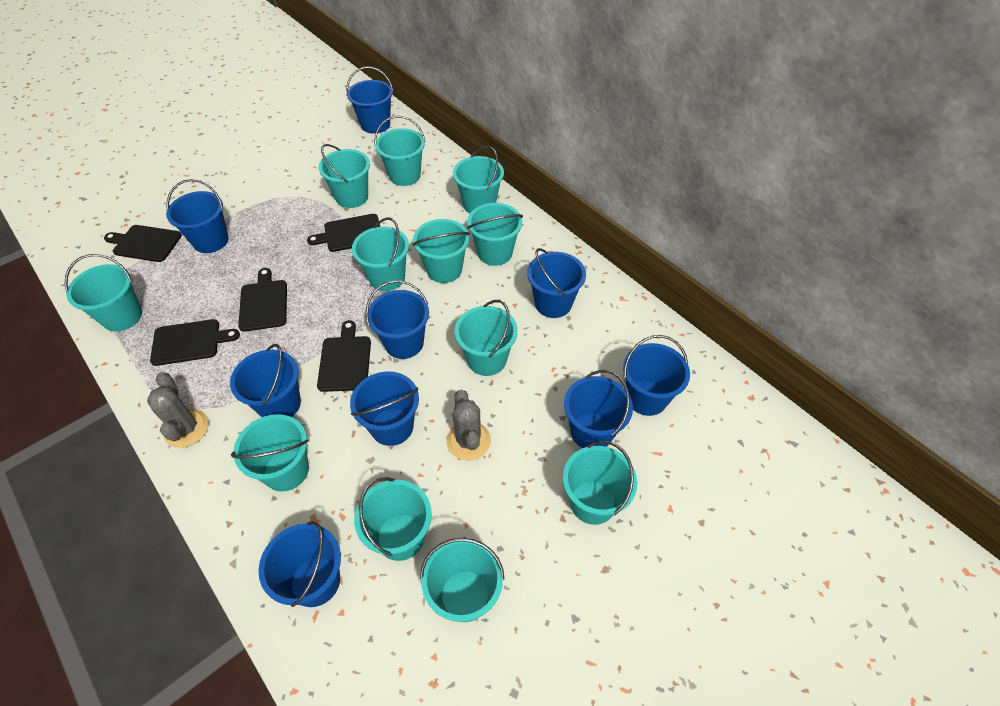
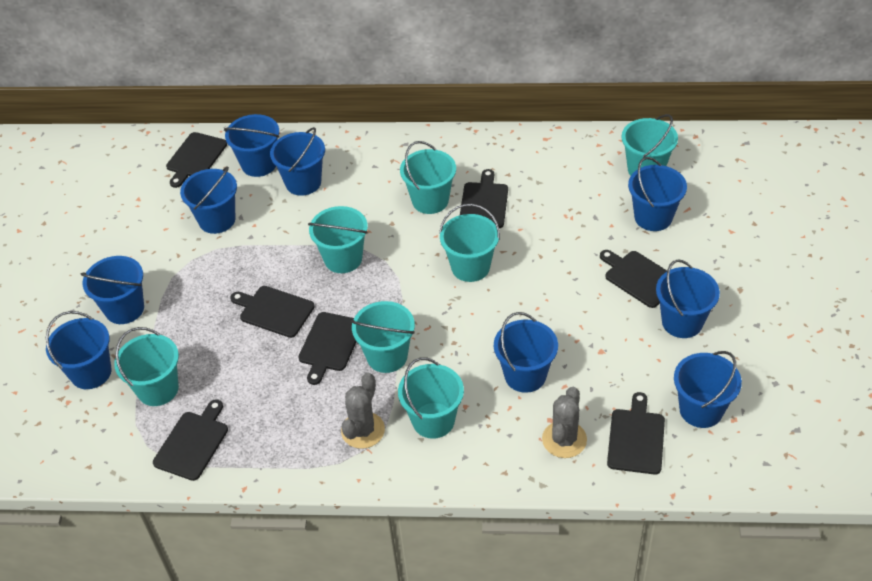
black cutting board: 5 -> 7
turquoise bucket: 12 -> 7

